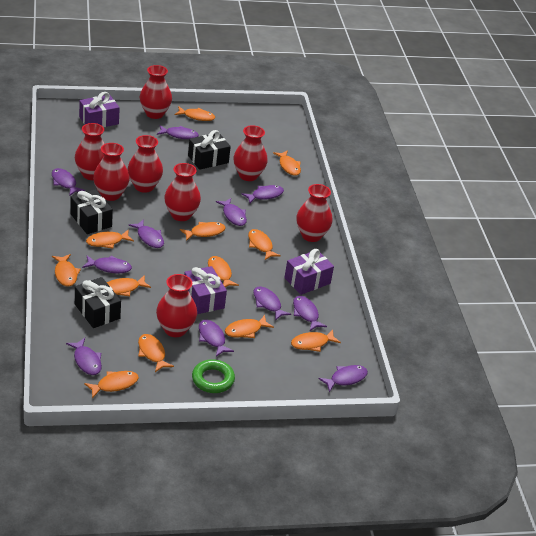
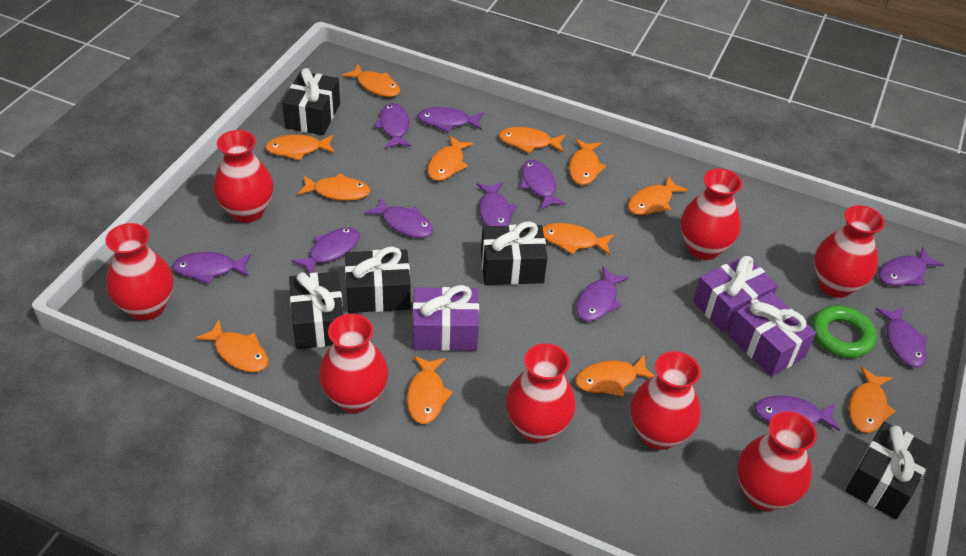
black gift: 3 -> 5

